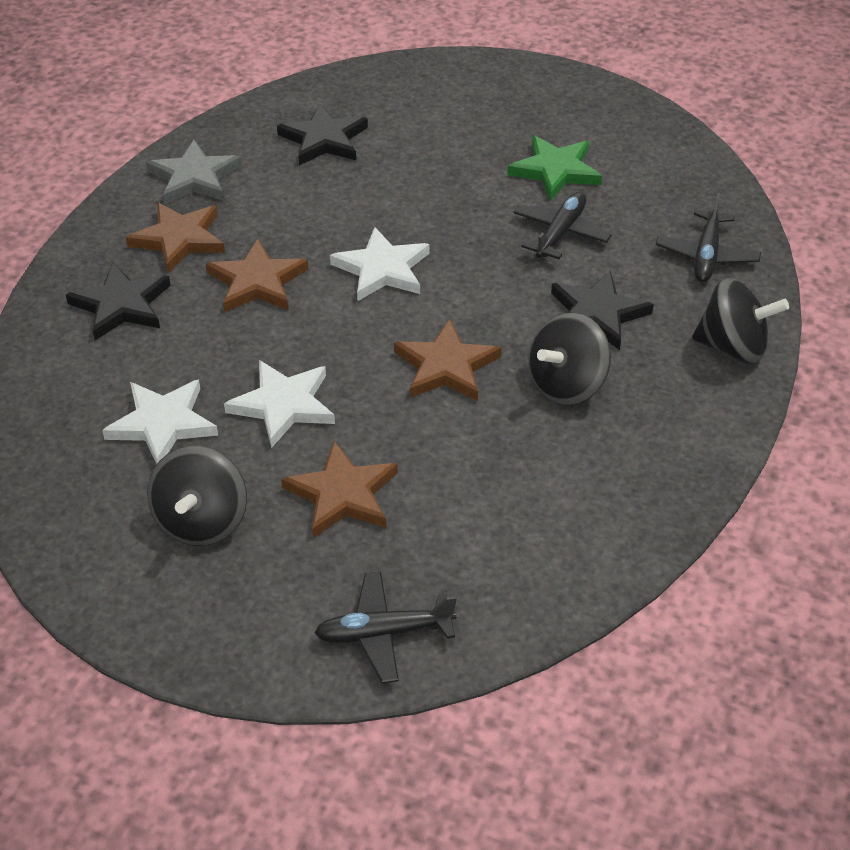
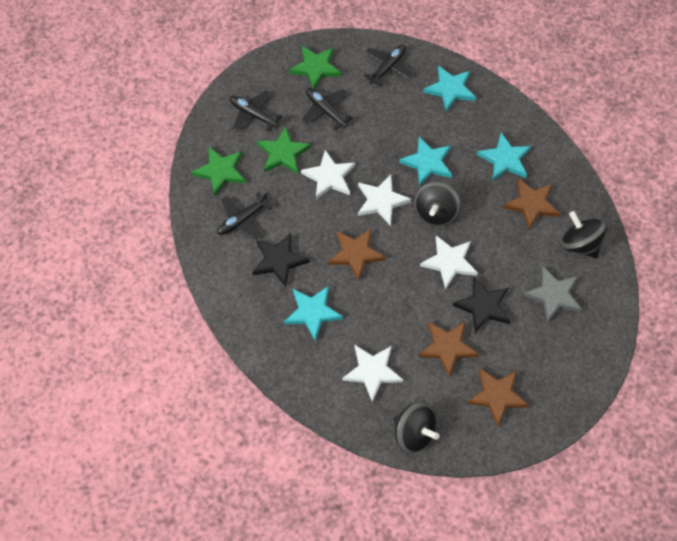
black plane: 3 -> 4
black star: 3 -> 2
green star: 1 -> 3
turquoise star: 0 -> 4
white star: 3 -> 4

